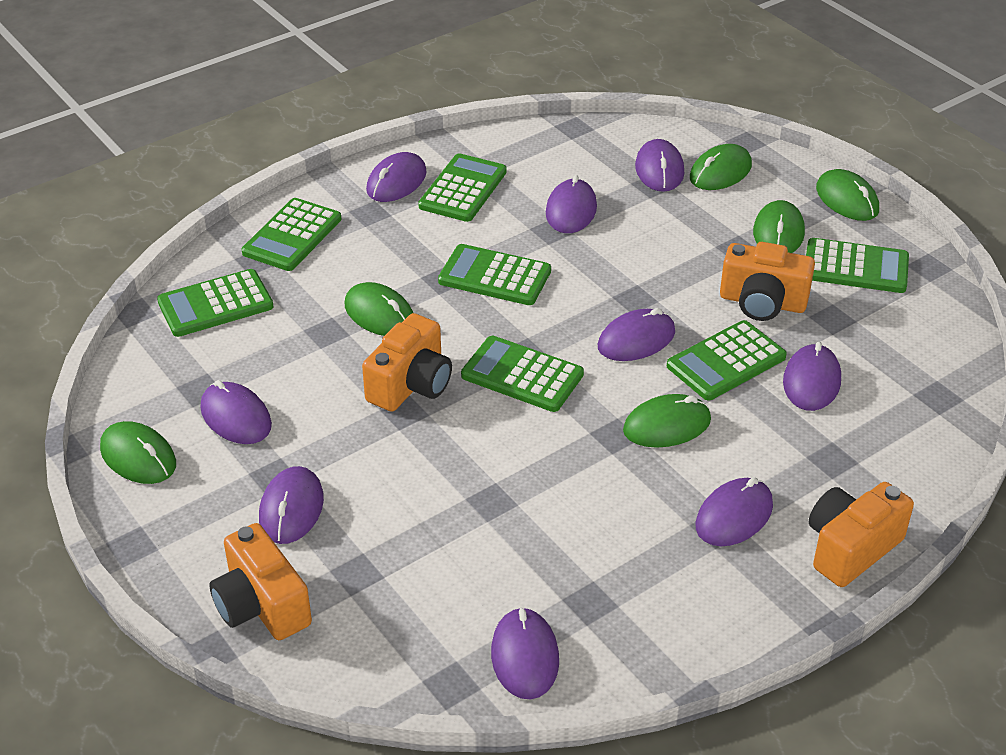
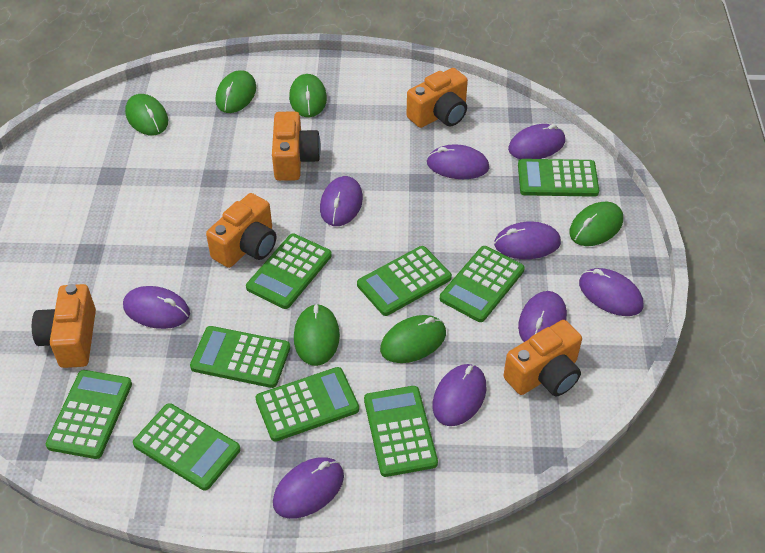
green calculator: 7 -> 9
orange camera: 4 -> 5

